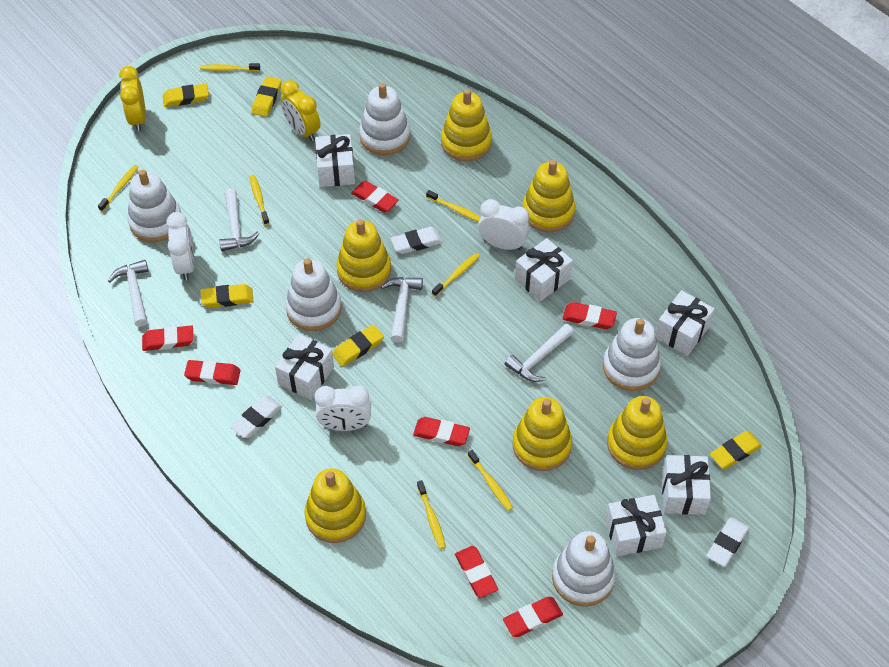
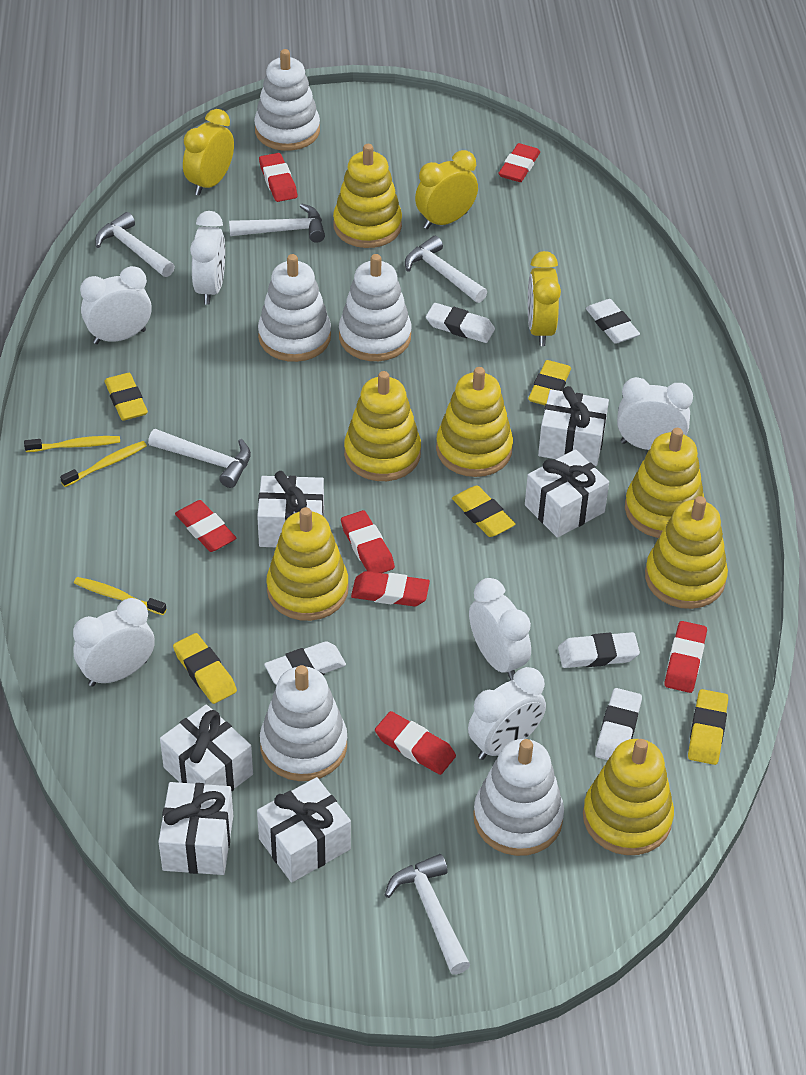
white clock: 3 -> 6
white eraser: 3 -> 5
white hammer: 4 -> 5
yellow clock: 2 -> 3
yellow stacking toy: 6 -> 7
yellow toothbrush: 7 -> 3

